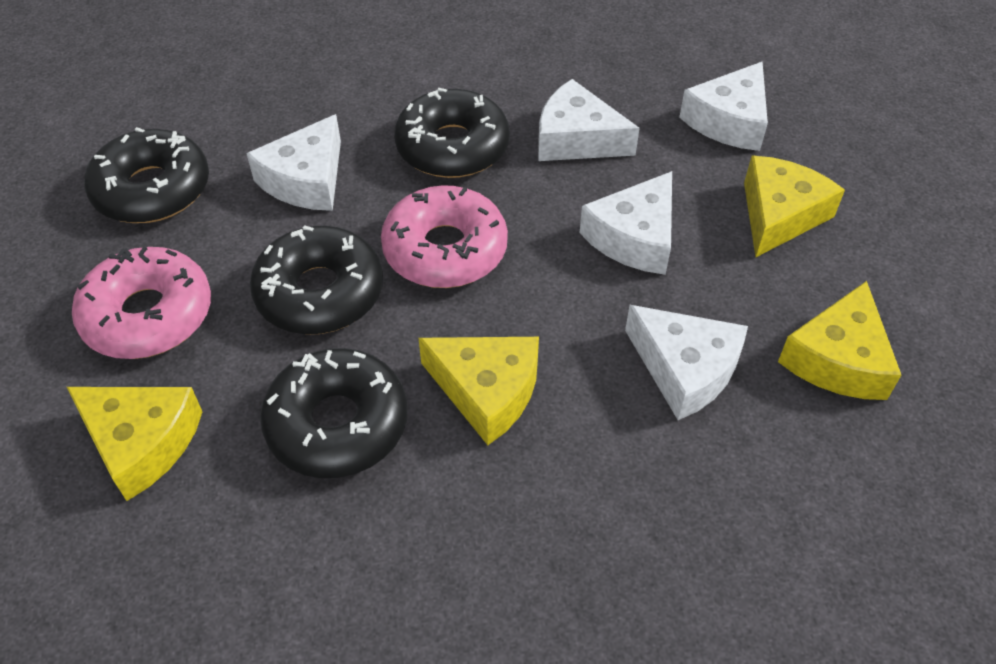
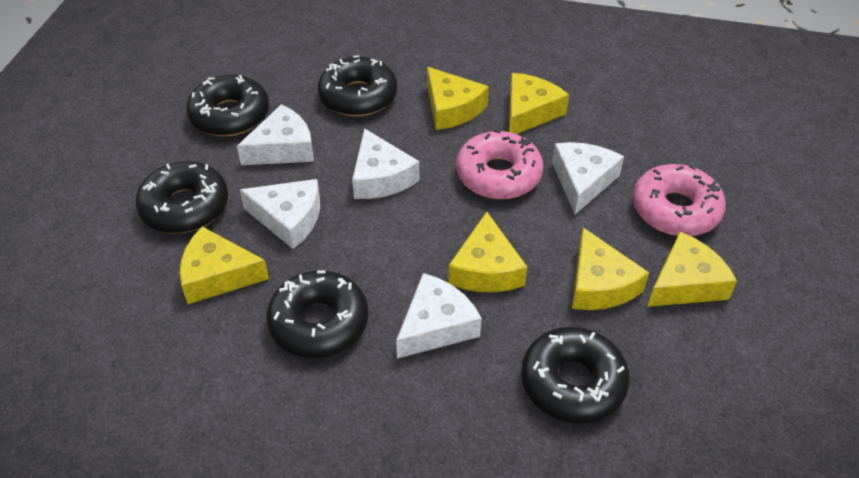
black donut: 4 -> 5
yellow cheese: 4 -> 6

